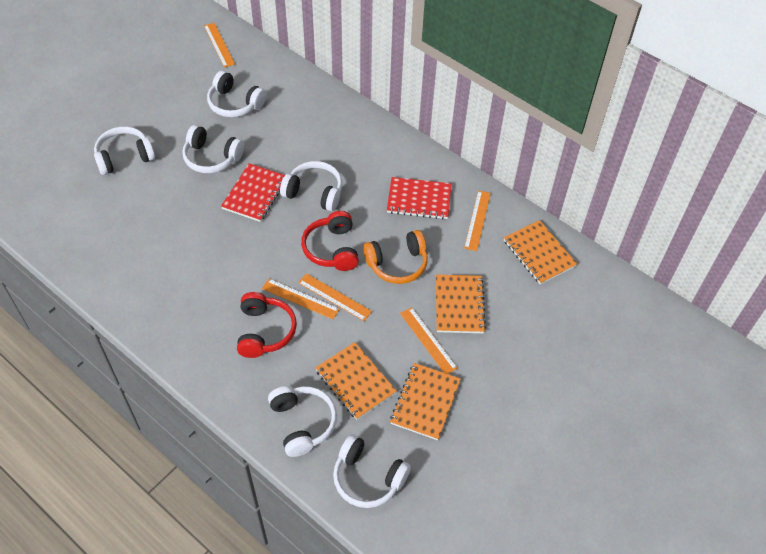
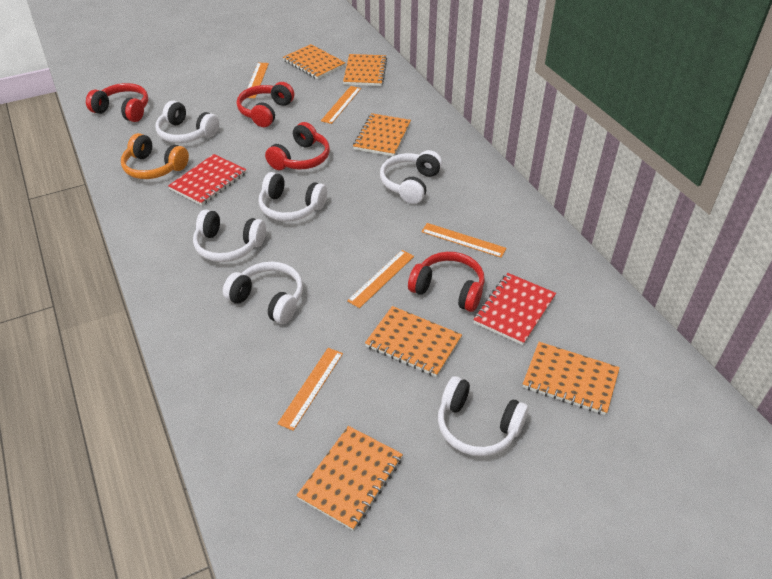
orange notebook: 4 -> 6
red headphones: 2 -> 4

